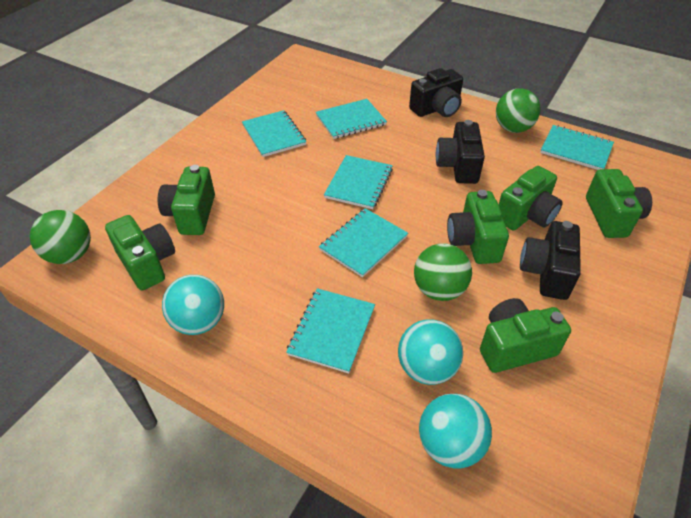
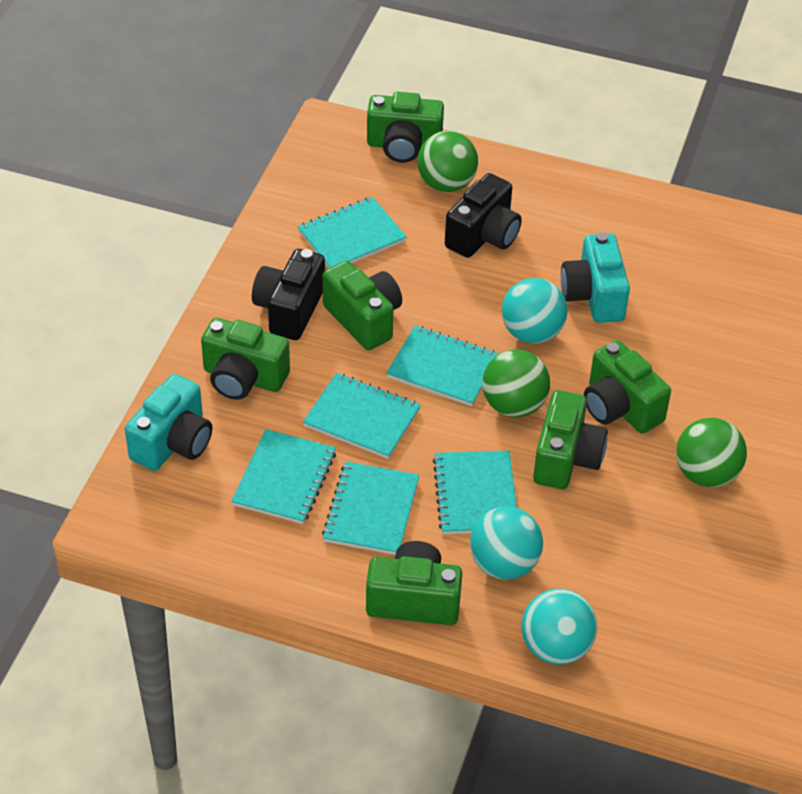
black camera: 3 -> 2
turquoise camera: 0 -> 2

